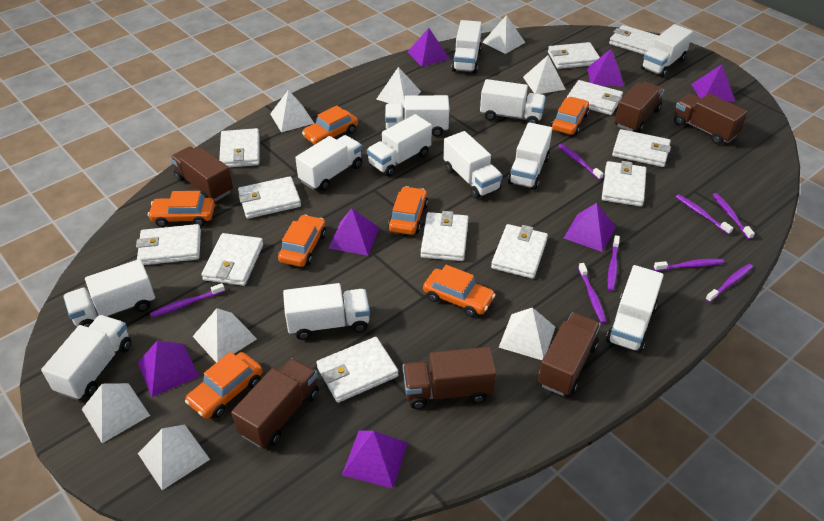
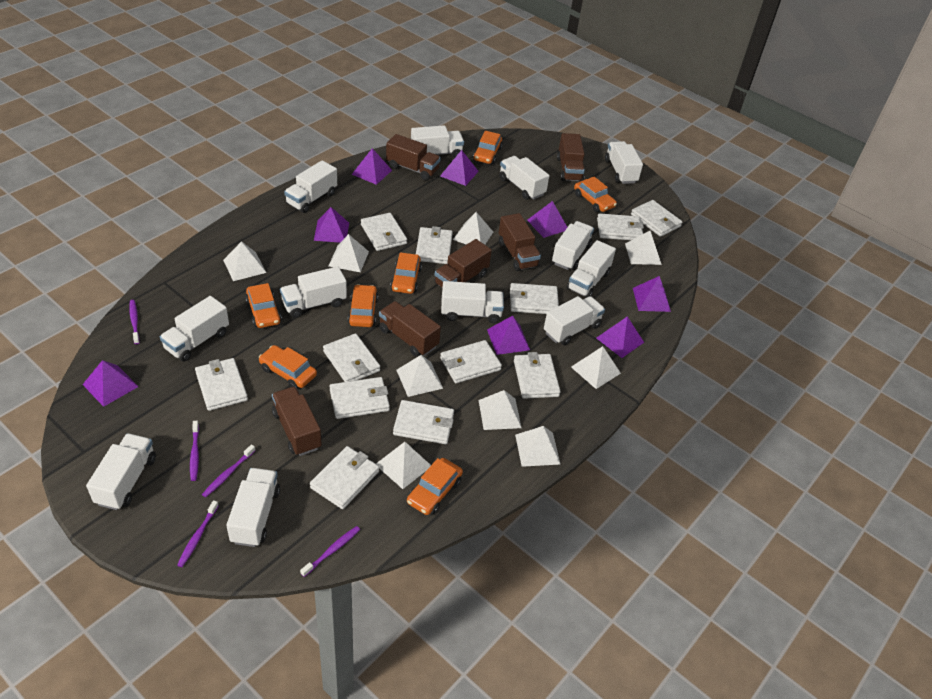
purple pyramid: 7 -> 8
purple toothbrush: 8 -> 5
white pyramid: 8 -> 9

